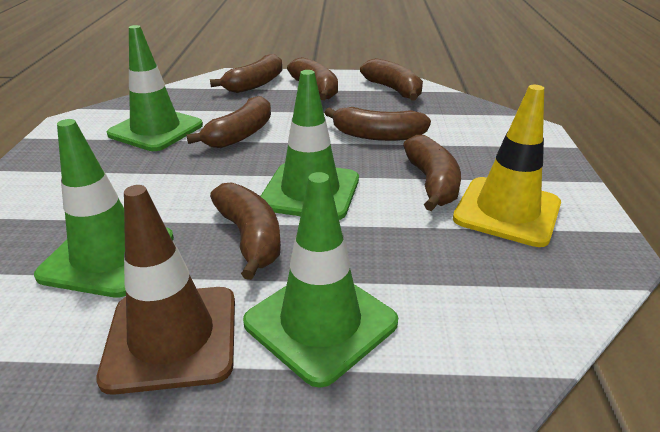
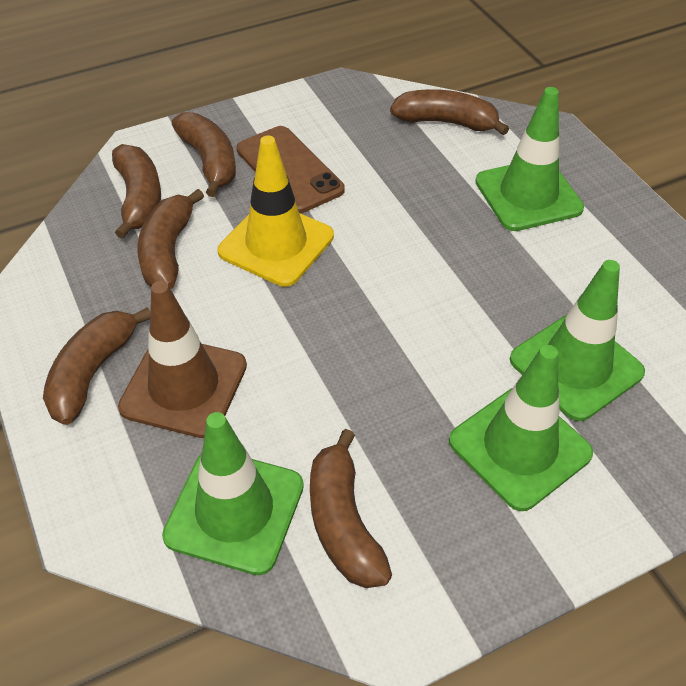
brown banana: 7 -> 6
brown phone: 0 -> 1

